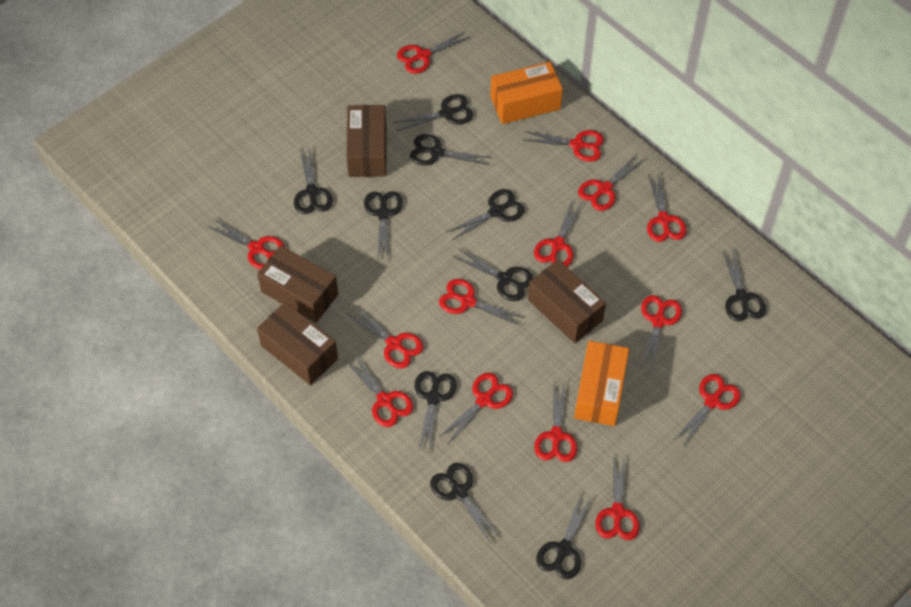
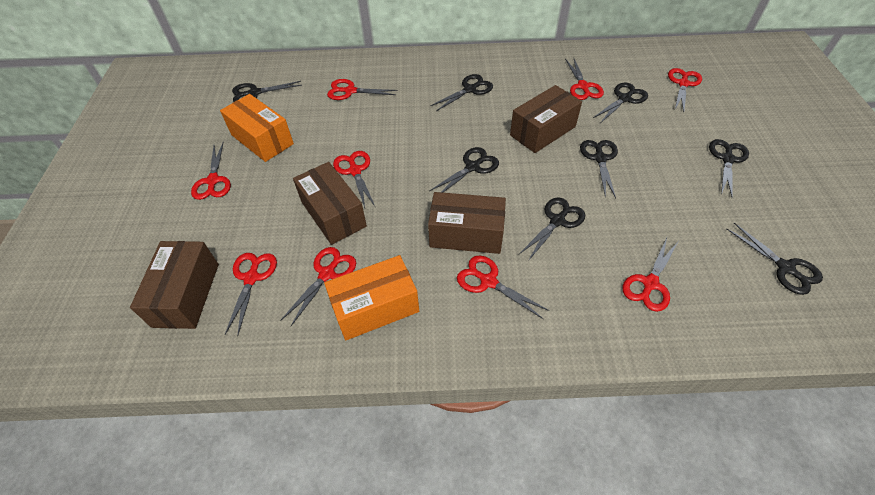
black scissors: 10 -> 8
red scissors: 14 -> 9

